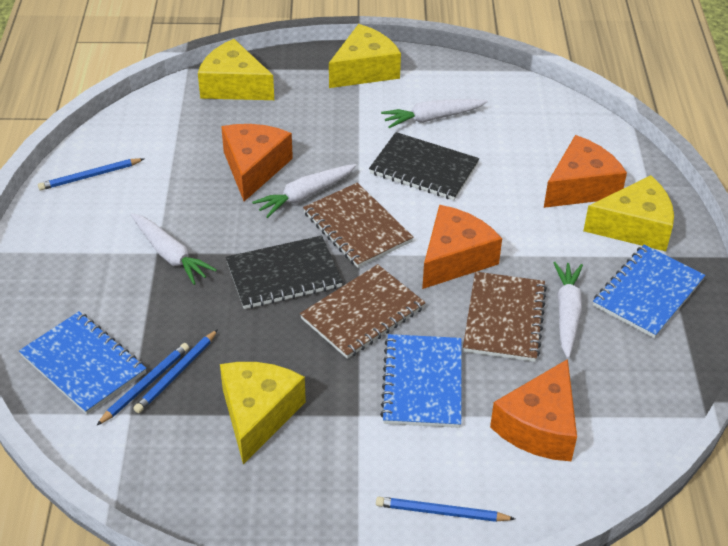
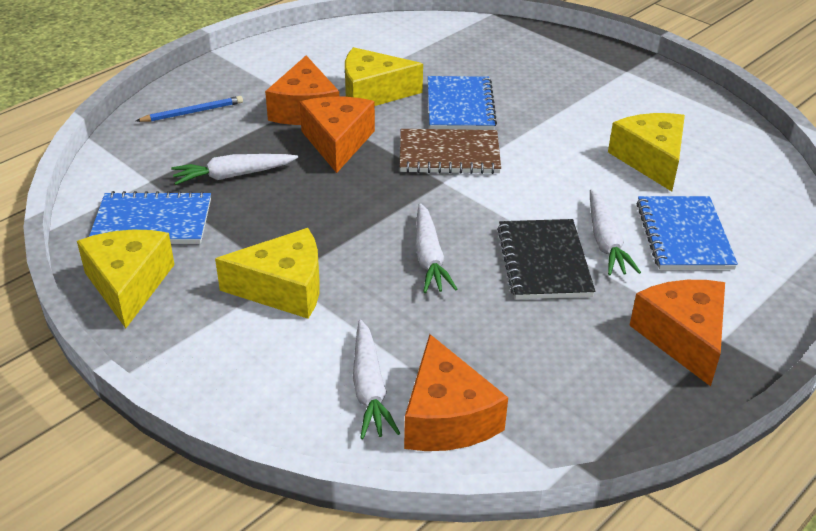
black notebook: 2 -> 1
blue pencil: 4 -> 1
brown notebook: 3 -> 1

